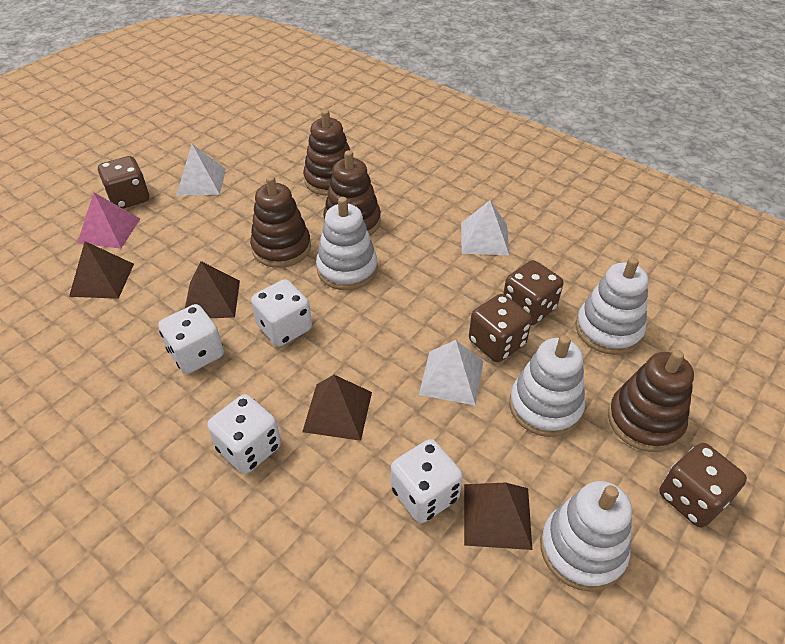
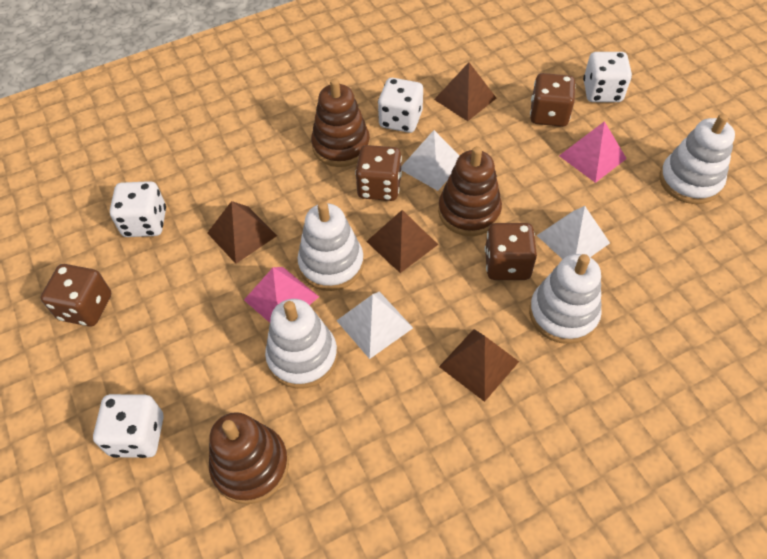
brown stacking toy: 4 -> 3
pink pyramid: 1 -> 2

